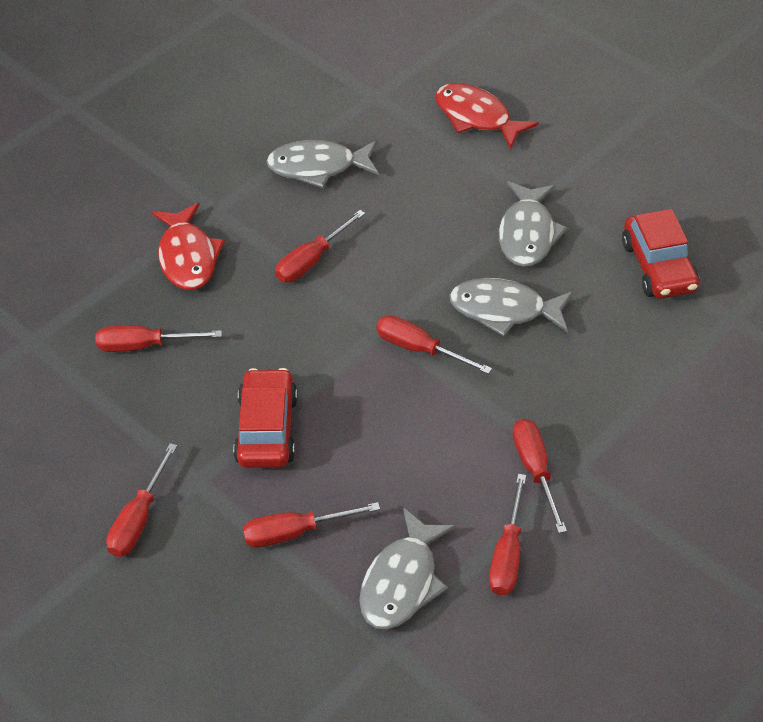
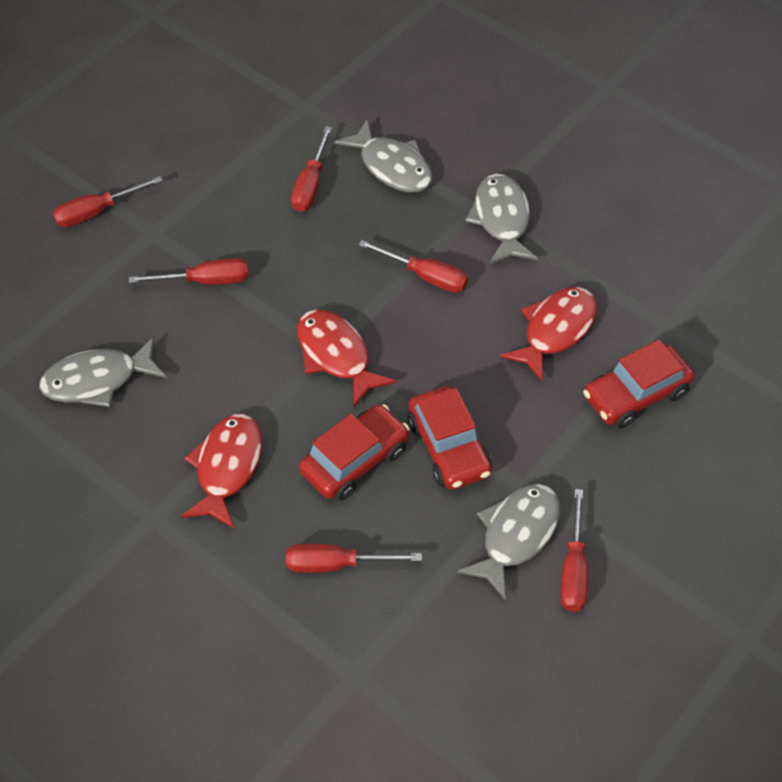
red car: 2 -> 3
red fish: 2 -> 3
red screwdriver: 7 -> 6

